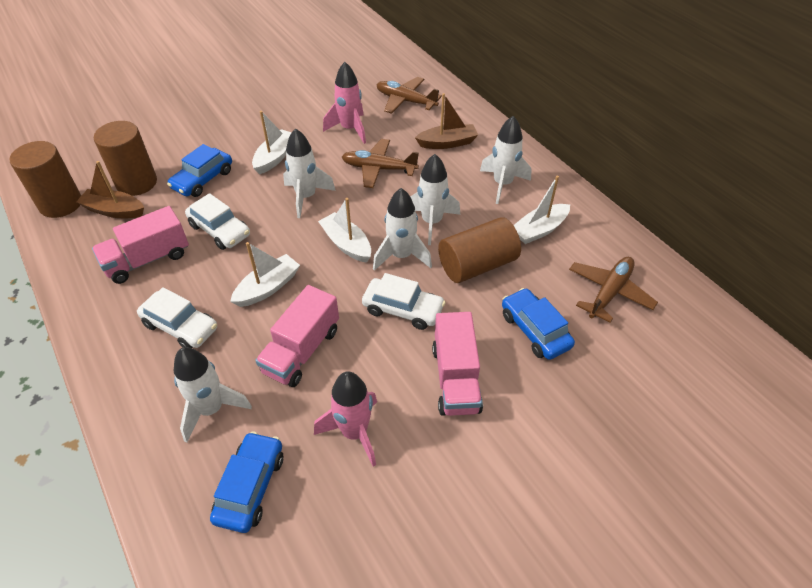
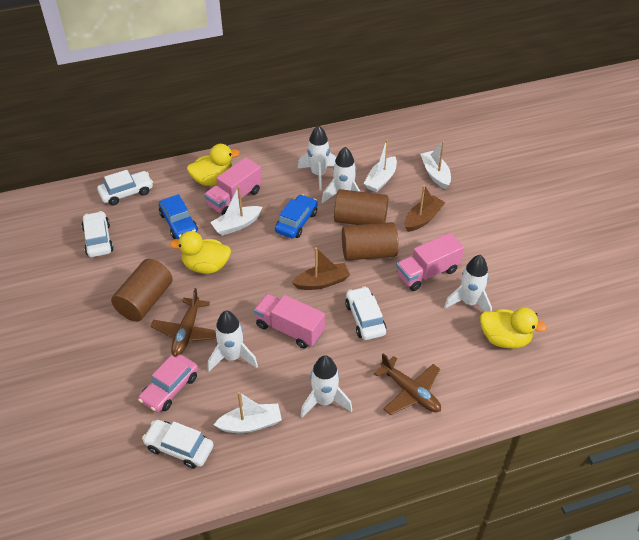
blue car: 3 -> 2
brown plane: 3 -> 2
pink car: 0 -> 1
pink rocket: 2 -> 0
white car: 3 -> 4
yellow duck: 0 -> 3

